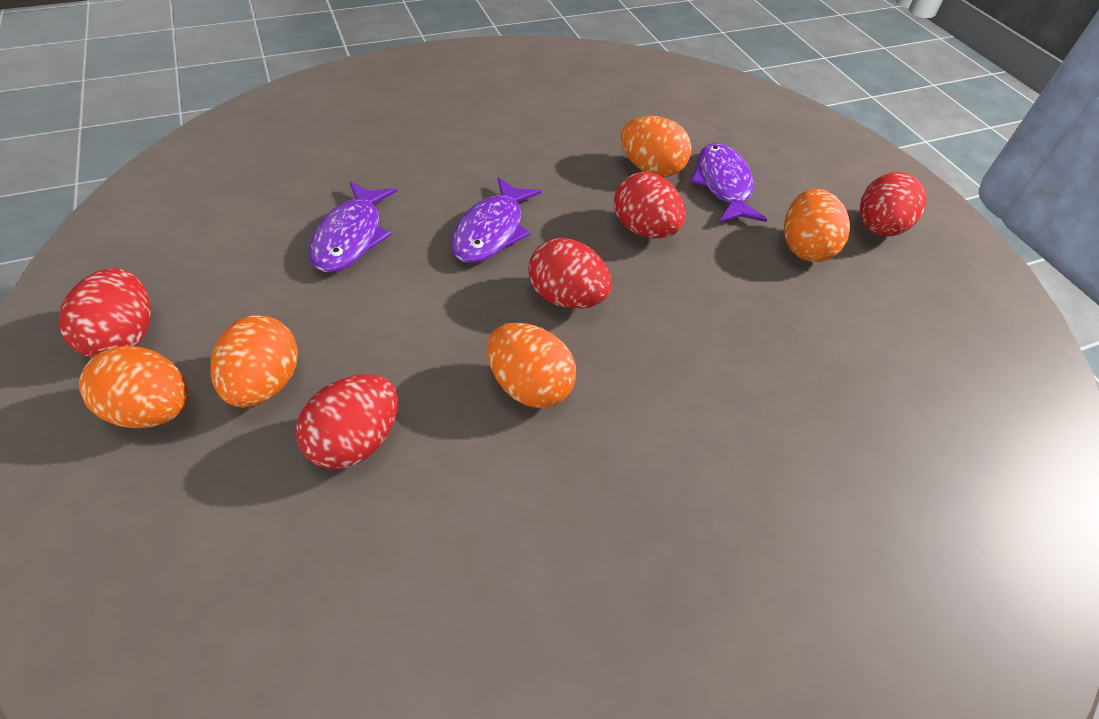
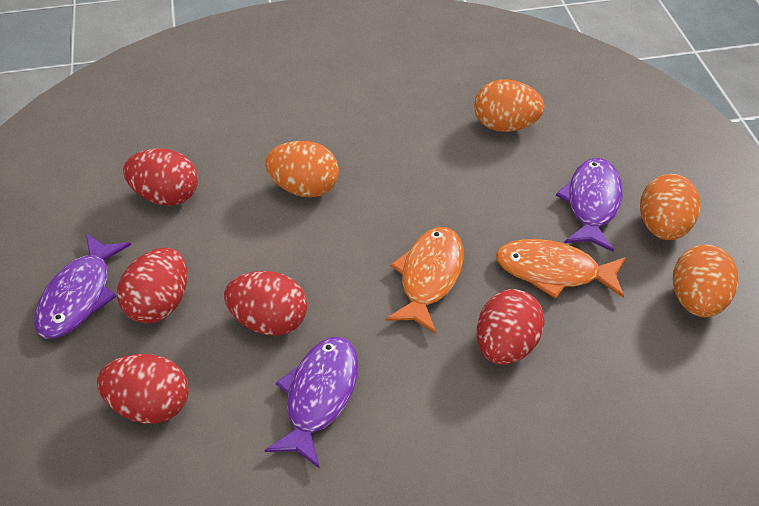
orange egg: 5 -> 4
orange fish: 0 -> 2

